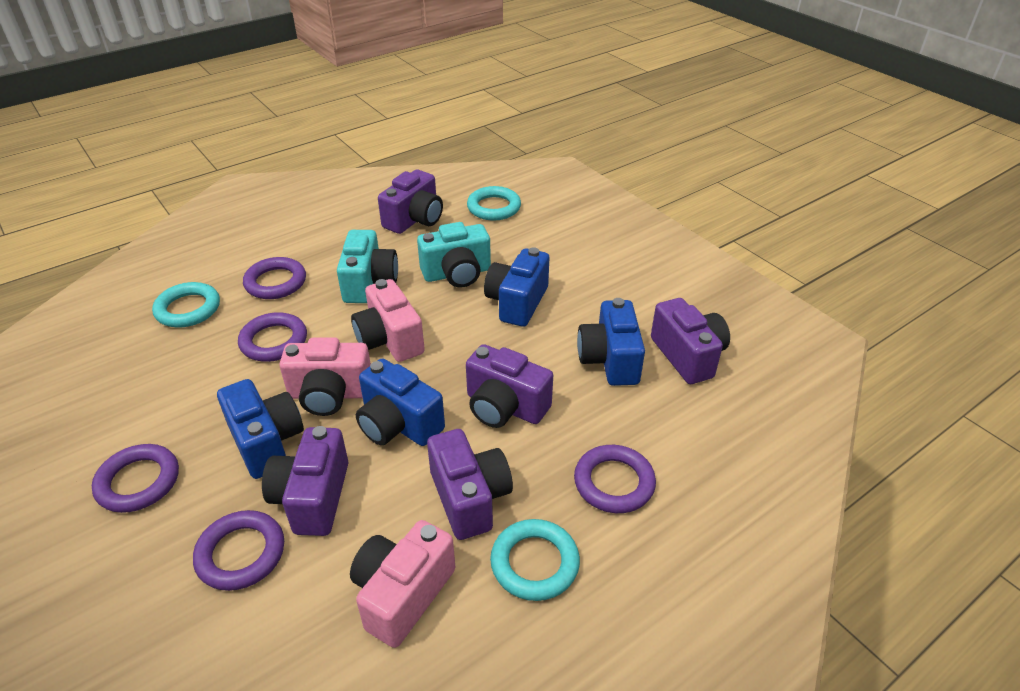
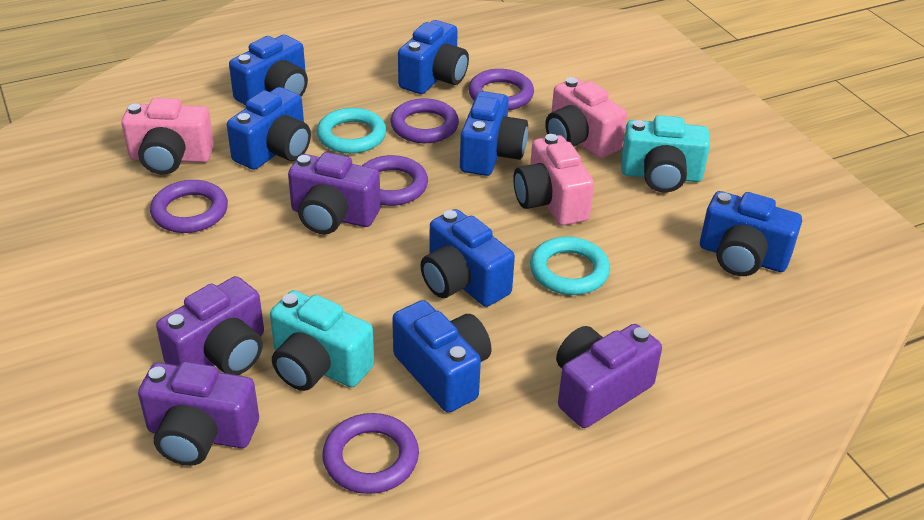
blue camera: 4 -> 7
purple camera: 5 -> 4
turquoise ring: 3 -> 2

